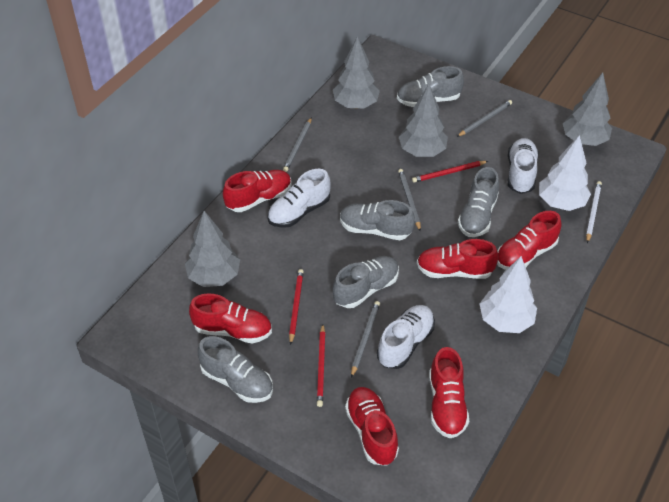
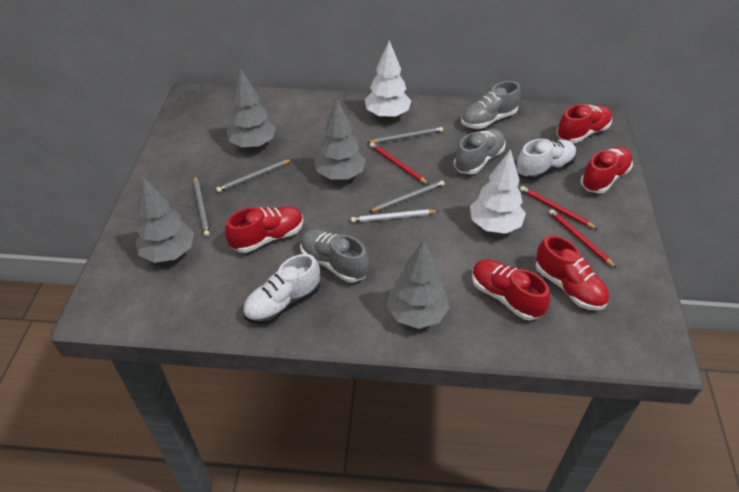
grey shoe: 5 -> 3
red shoe: 6 -> 5
white shoe: 3 -> 2

